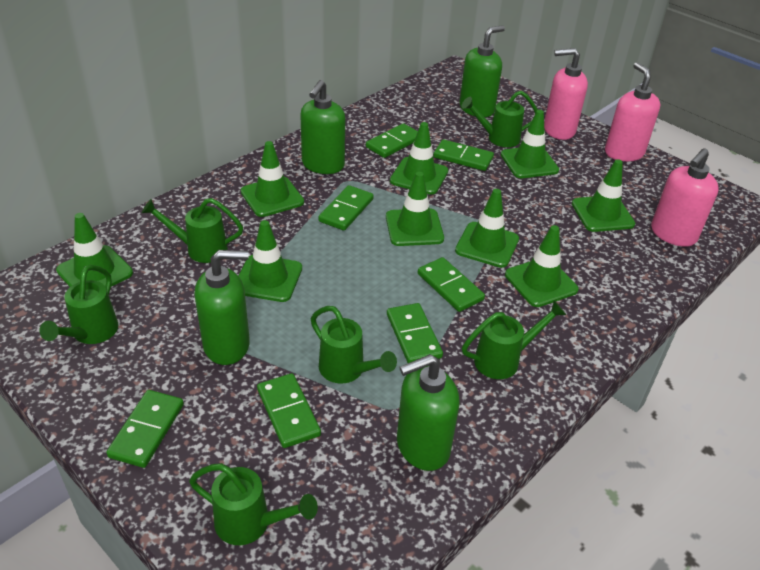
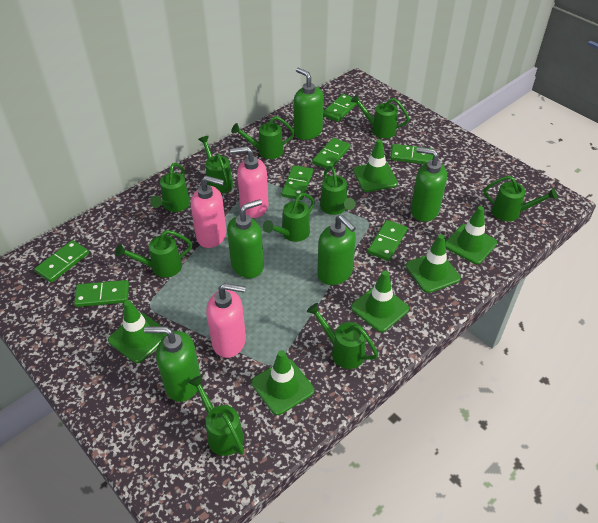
green soap dispenser: 4 -> 5
green traffic cone: 9 -> 6
green watering can: 6 -> 10

